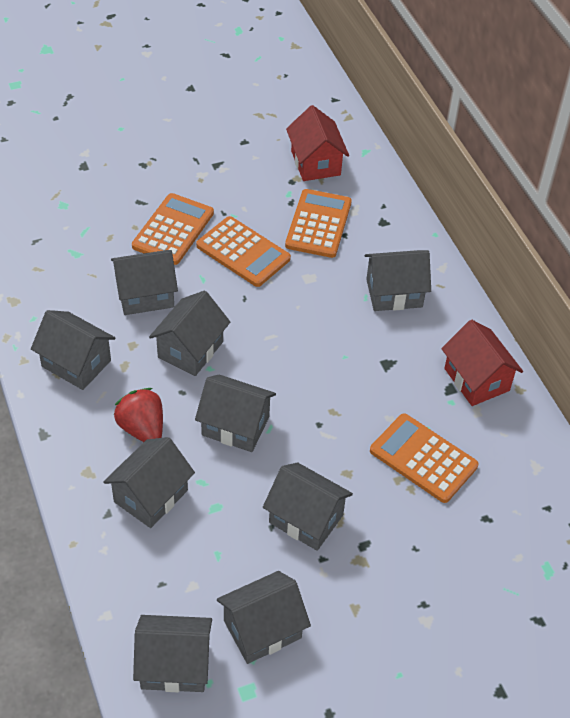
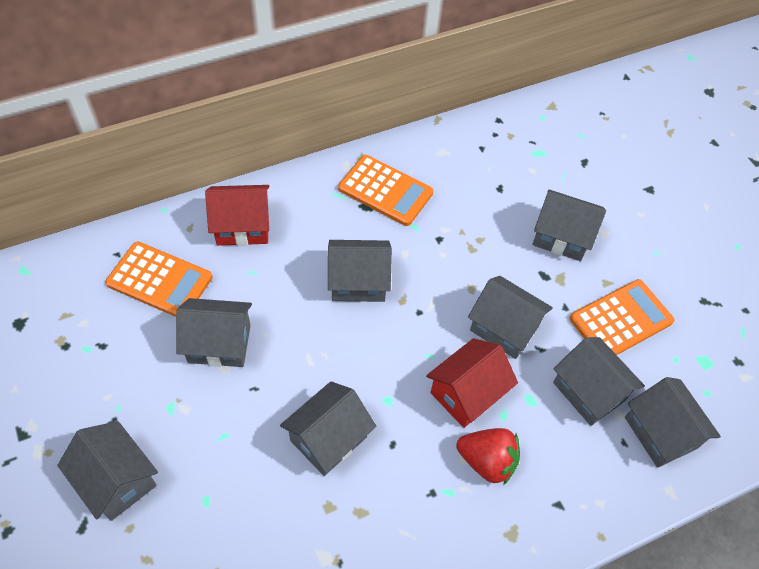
grey house: 9 -> 8
orange calculator: 4 -> 3

